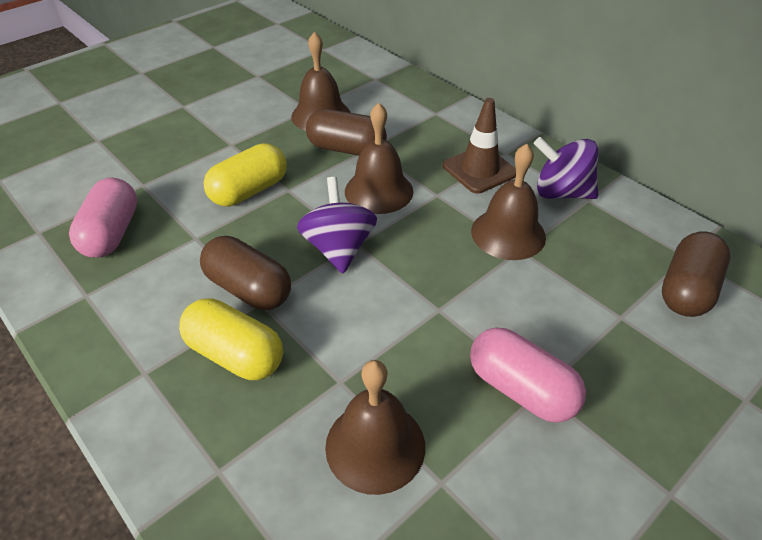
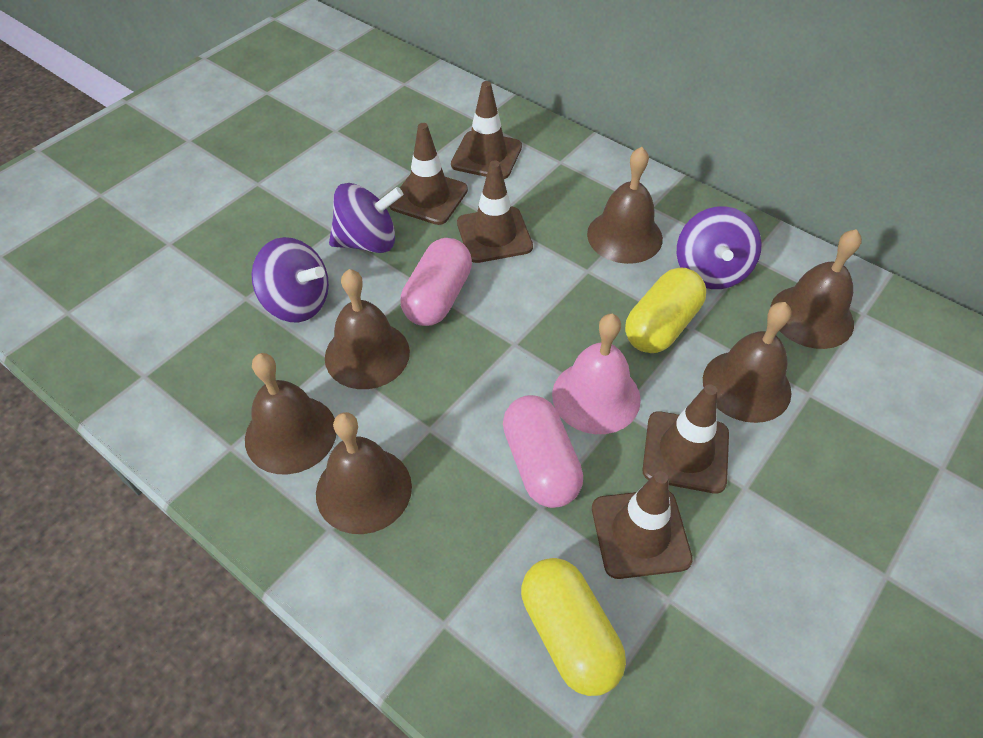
brown bell: 4 -> 6
brown capsule: 3 -> 0
brown traffic cone: 1 -> 5
pink bell: 0 -> 1
purple spinning top: 2 -> 3

